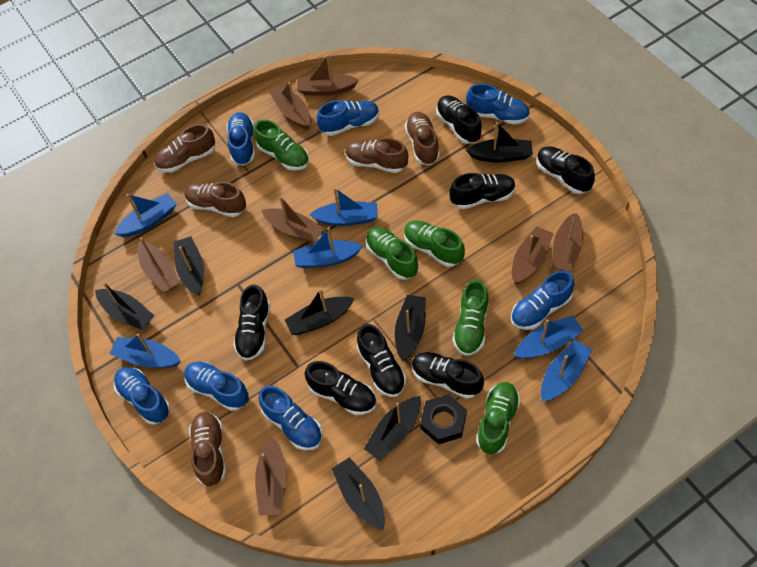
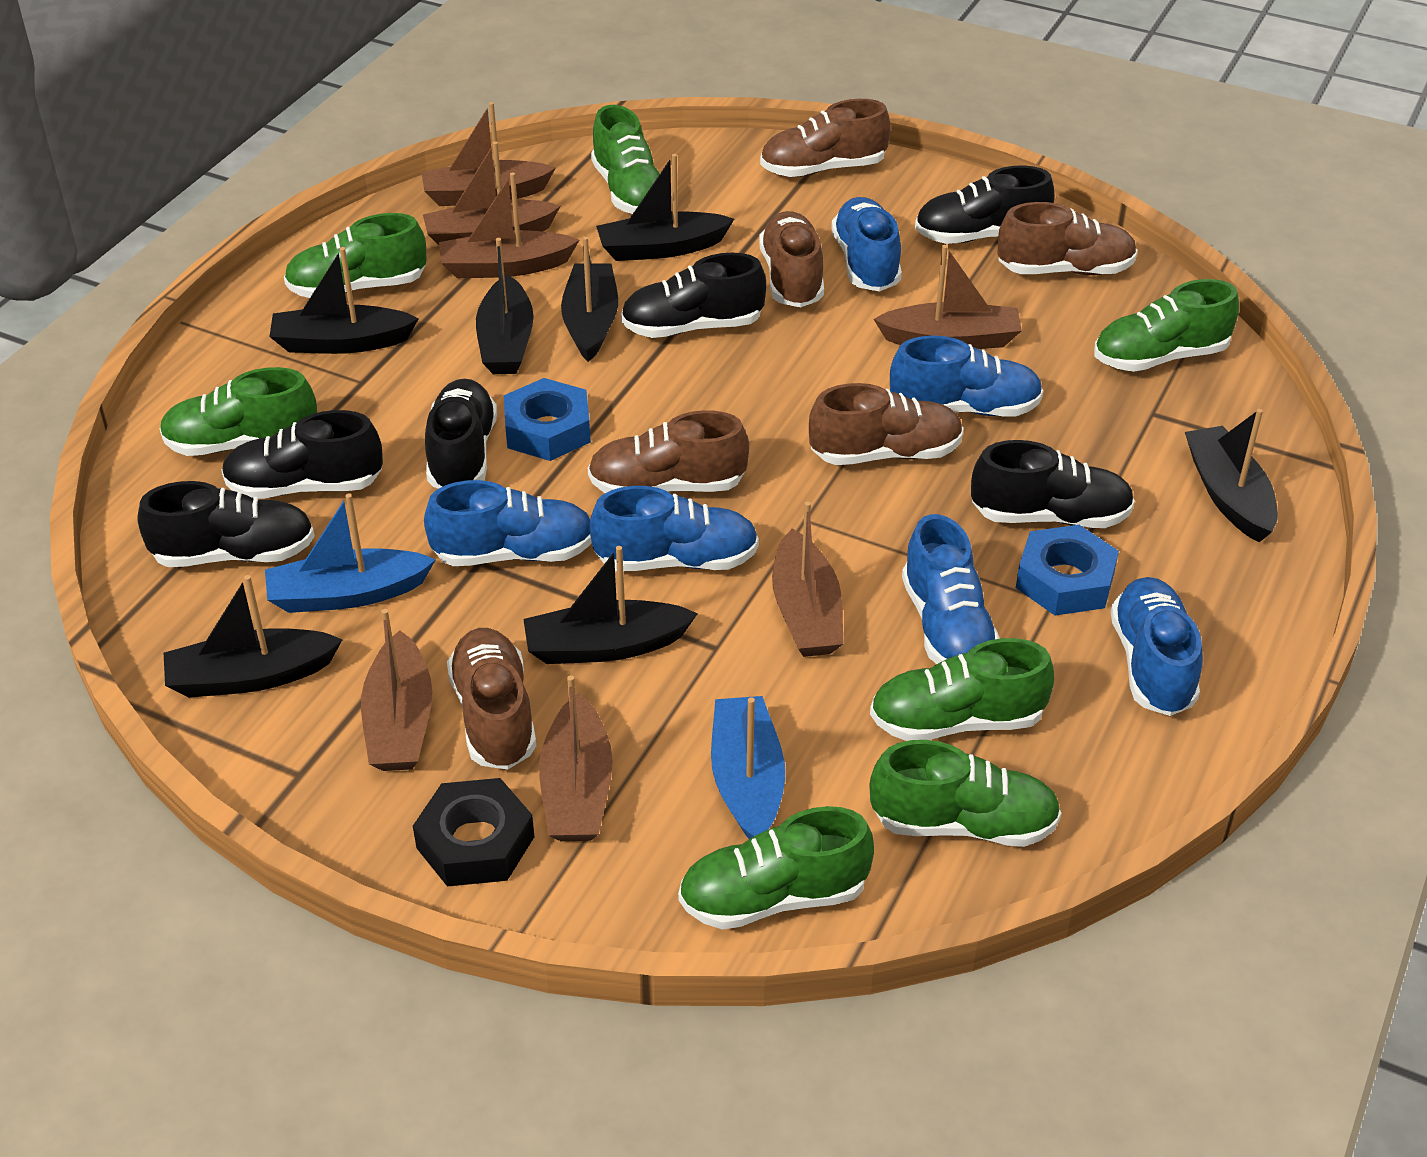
black shoe: 7 -> 6
blue boat: 6 -> 2
blue nut: 0 -> 2
blue shoe: 7 -> 6
brown shoe: 5 -> 6
green shoe: 5 -> 7

